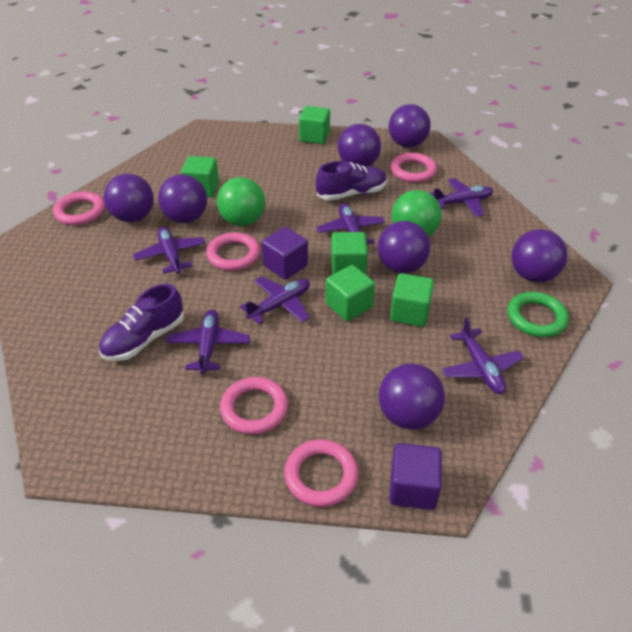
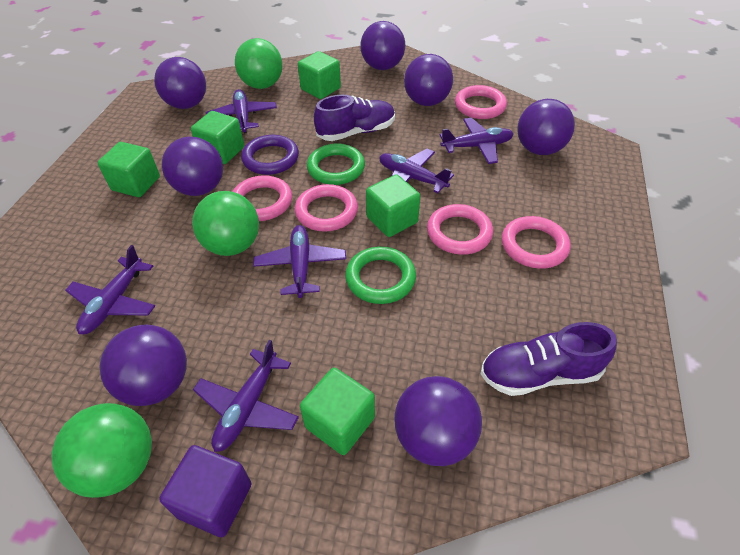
green ball: 2 -> 3
green ring: 1 -> 2
purple cube: 2 -> 1
purple ring: 0 -> 1

